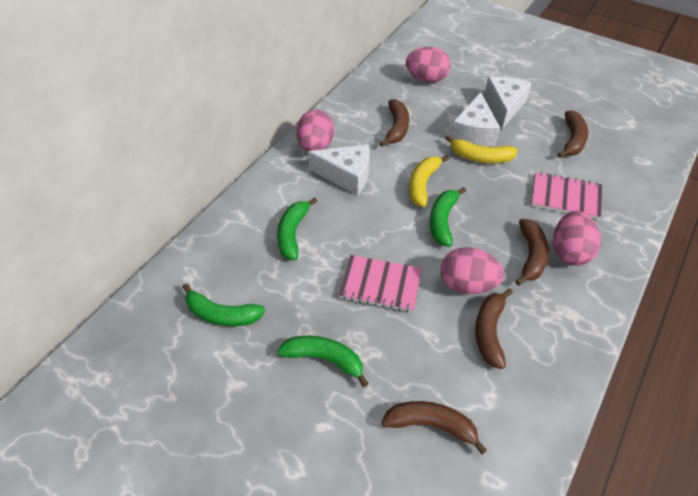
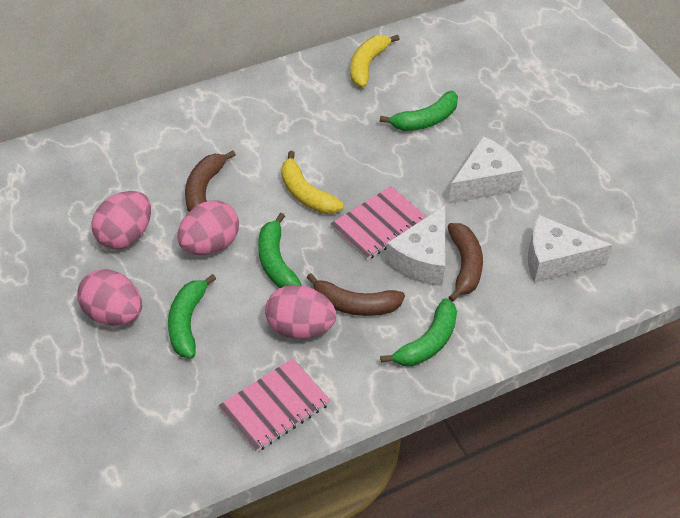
brown banana: 5 -> 3

